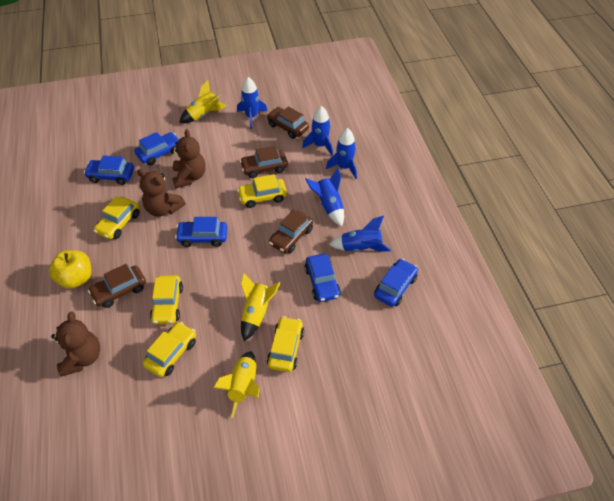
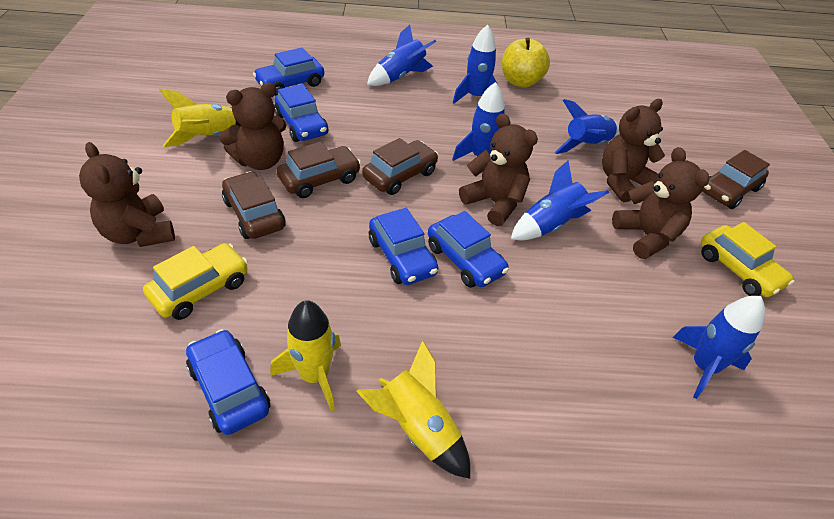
blue rocket: 5 -> 6
brown teddy bear: 3 -> 5
yellow car: 5 -> 2

